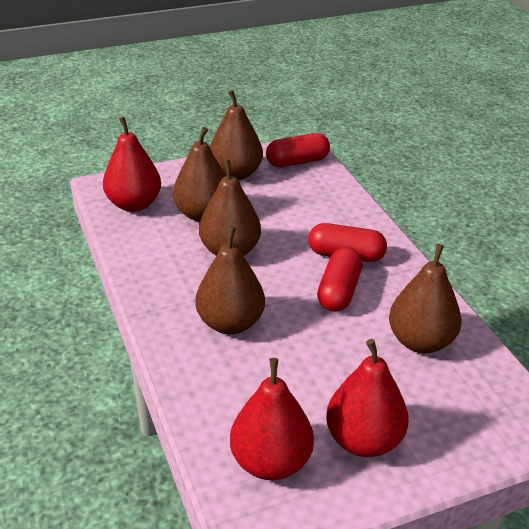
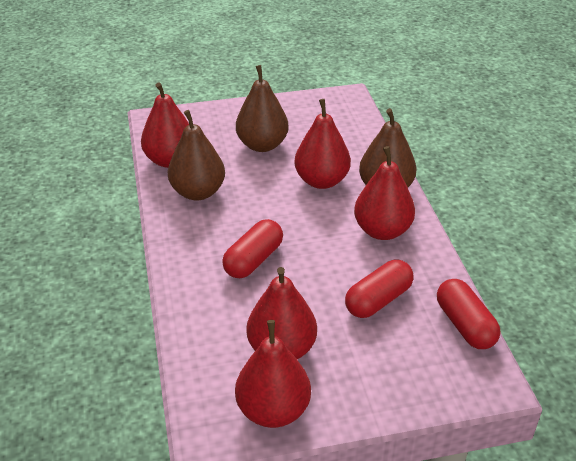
brown pear: 5 -> 3
red pear: 3 -> 5

